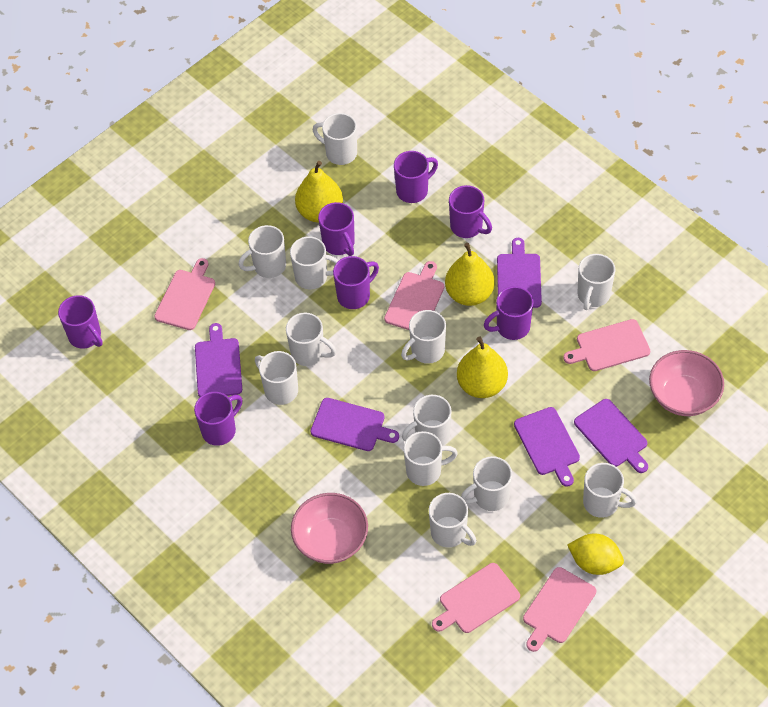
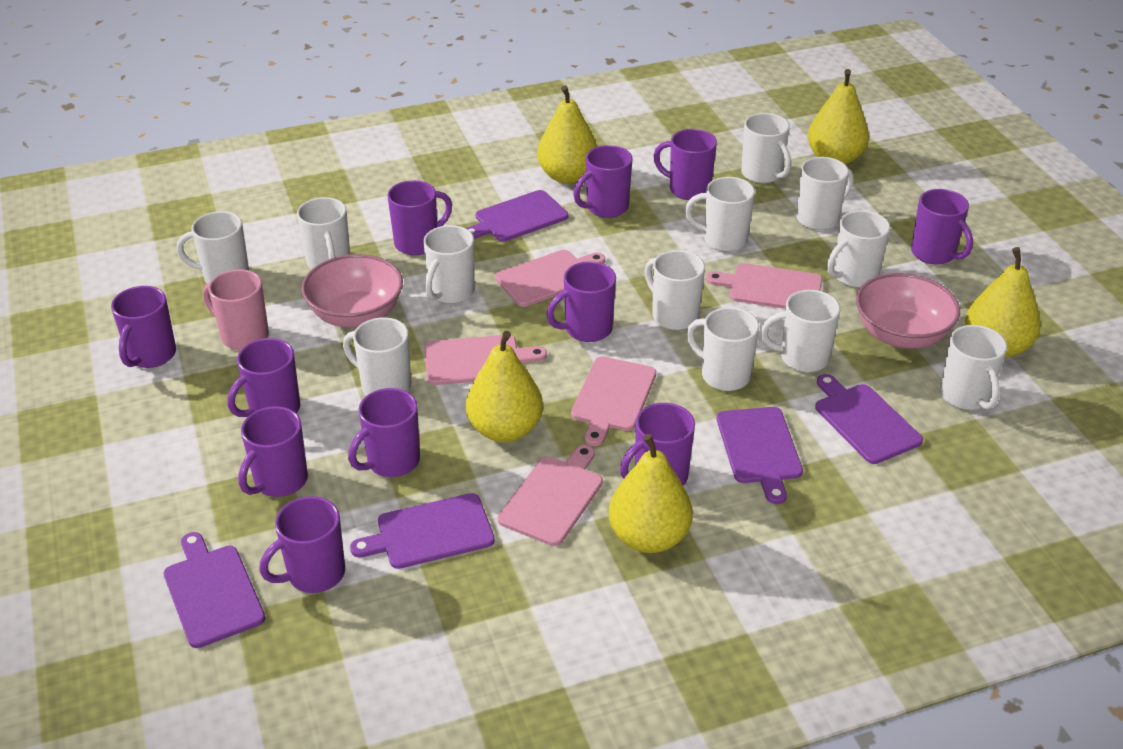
pink mug: 0 -> 1
purple mug: 7 -> 11
yellow lemon: 1 -> 0
yellow pear: 3 -> 5

